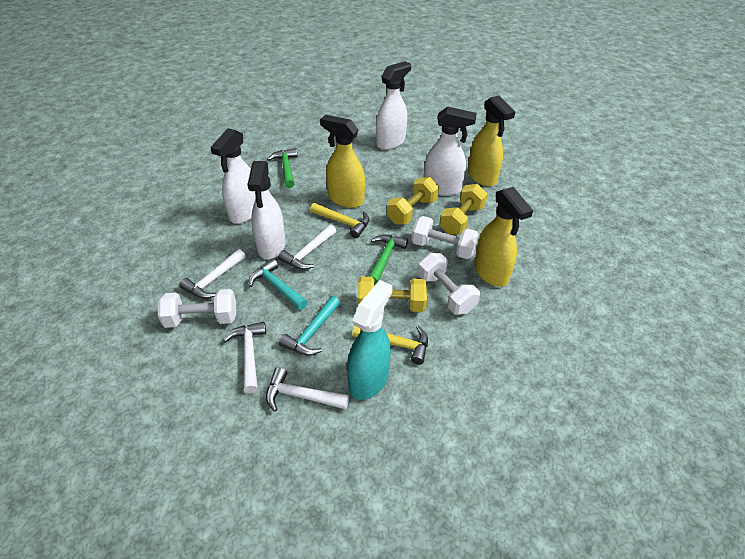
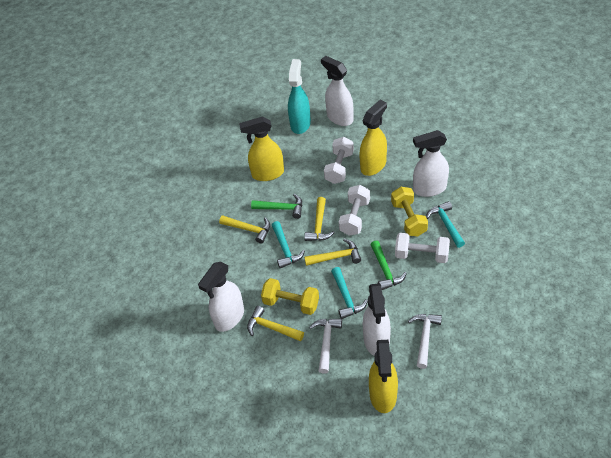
turquoise hammer: 2 -> 3
white hammer: 4 -> 2
yellow dumbbell: 3 -> 2
yellow hammer: 2 -> 4

